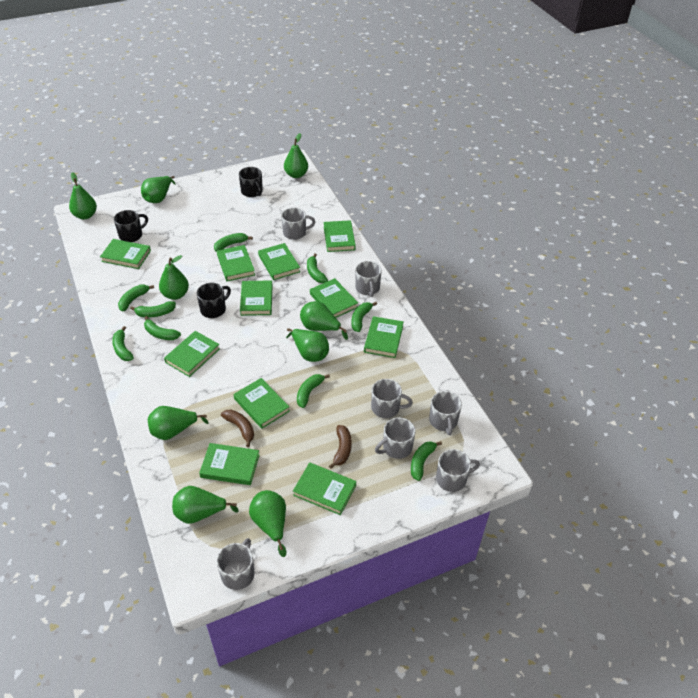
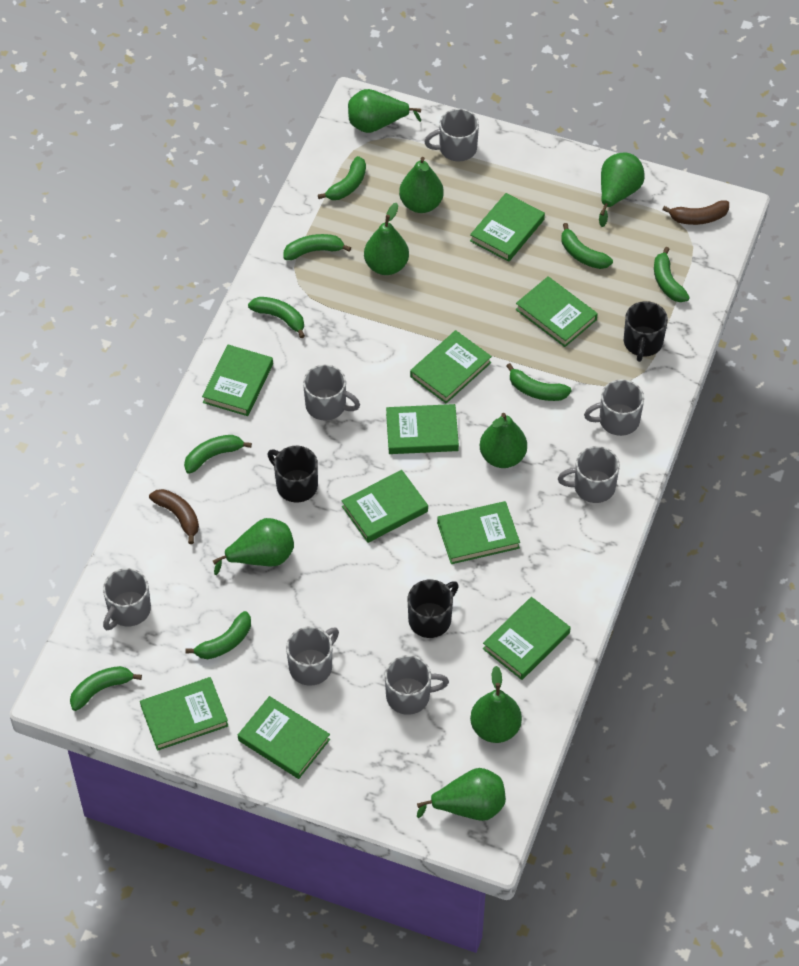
green book: 11 -> 10
green pear: 9 -> 8

